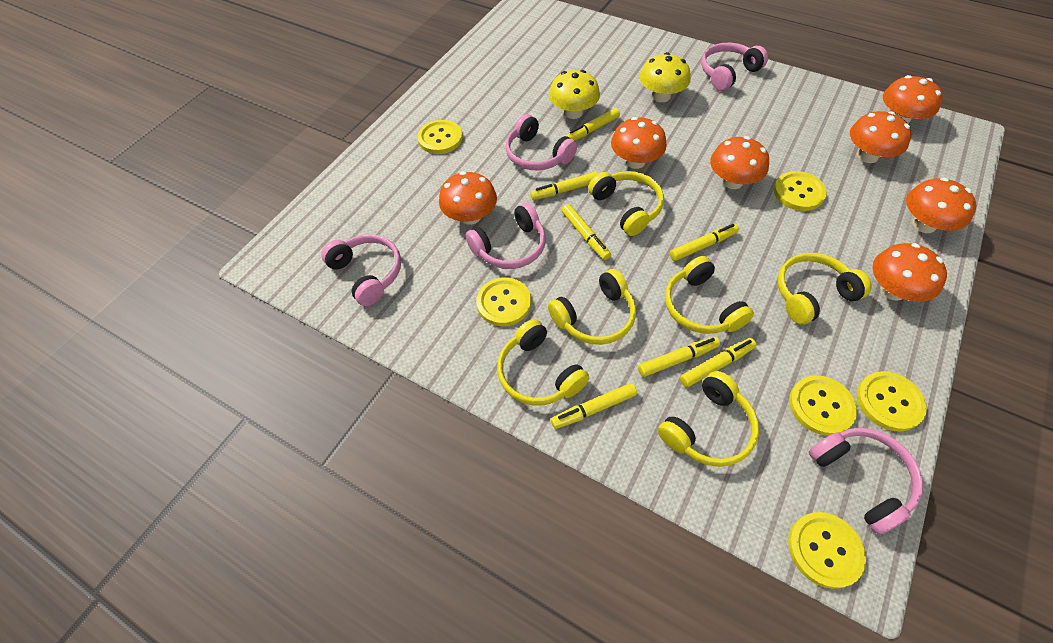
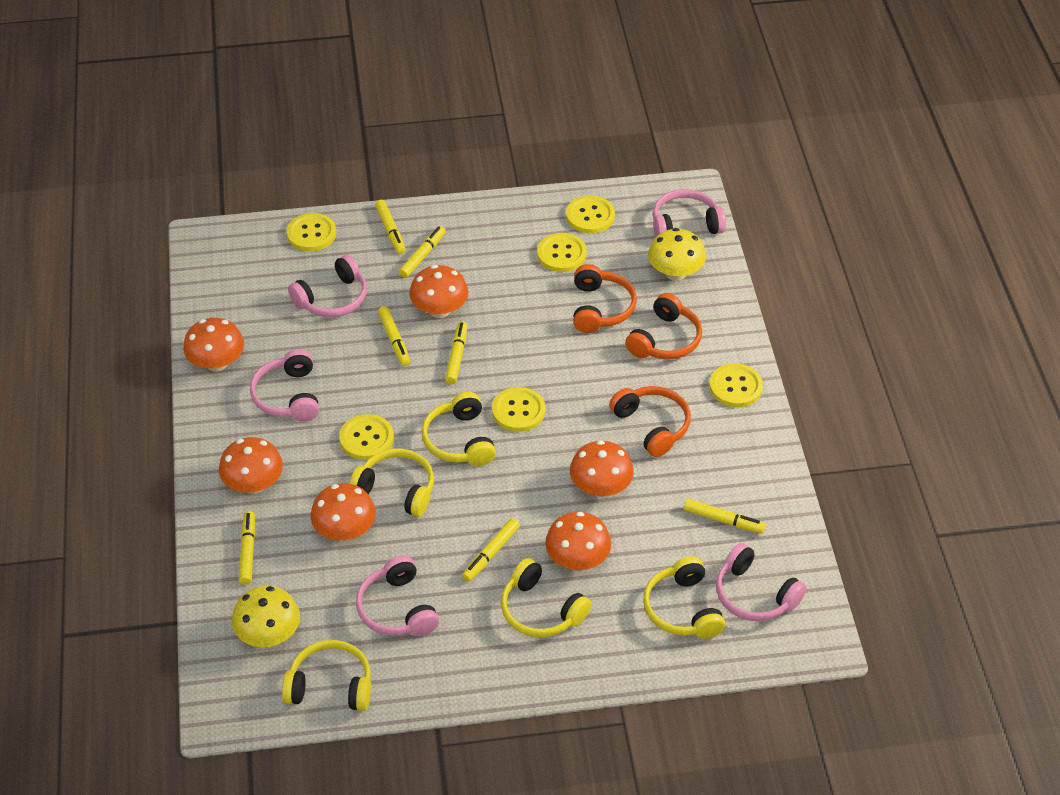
orange headphones: 0 -> 3
orange mushroom: 7 -> 6
yellow headphones: 6 -> 5

